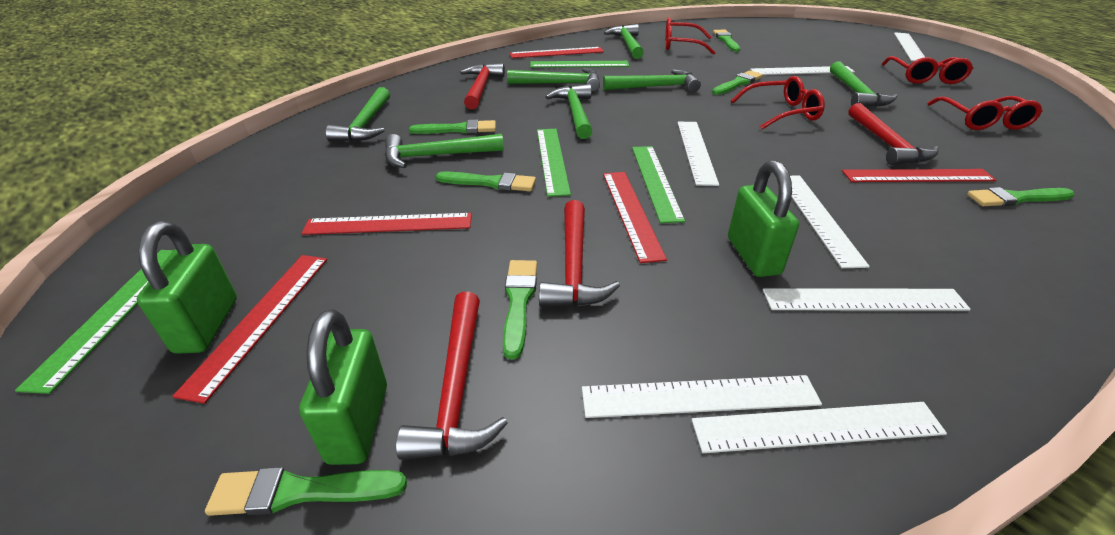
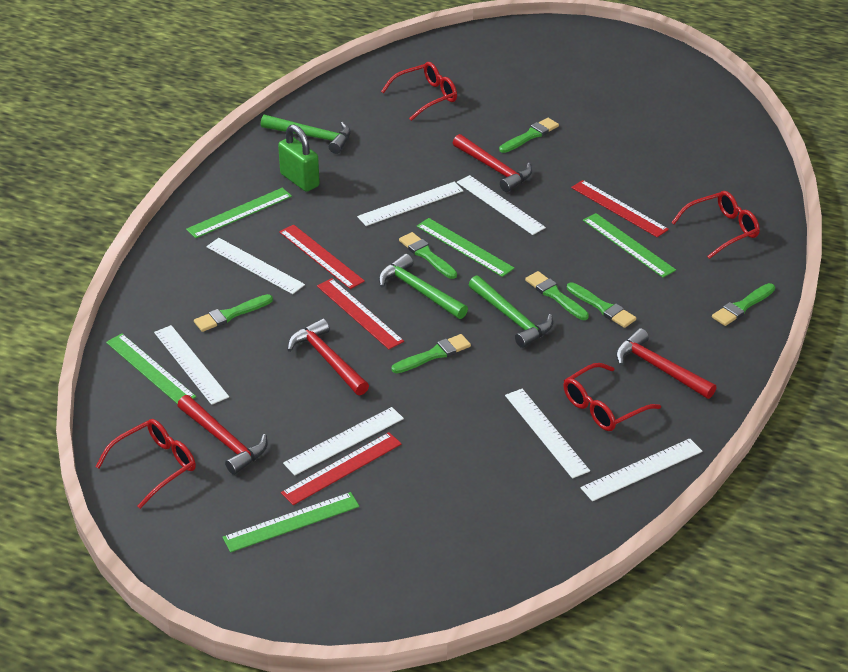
green hammer: 7 -> 3
green padlock: 3 -> 1
green ruler: 4 -> 5
red ruler: 5 -> 4

